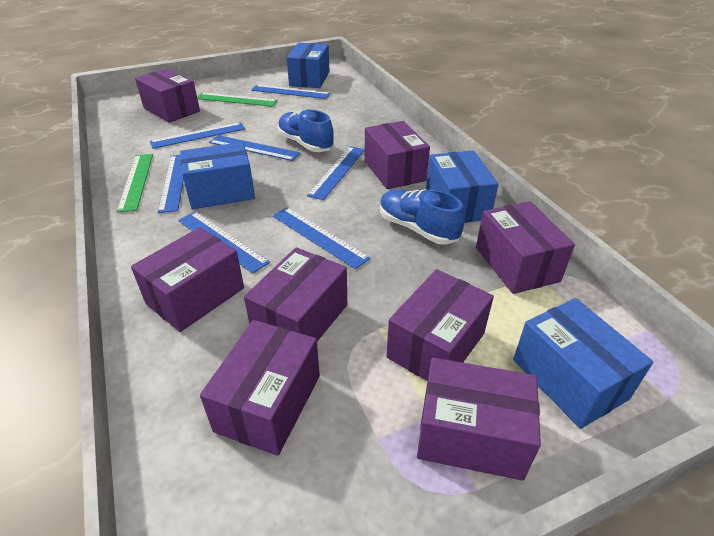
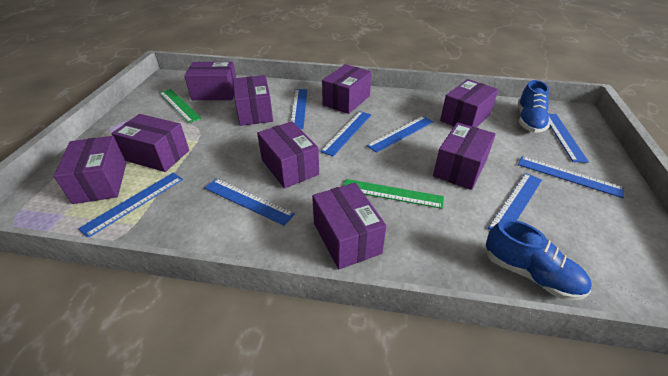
blue box: 4 -> 0
blue ruler: 7 -> 8
purple box: 8 -> 9

